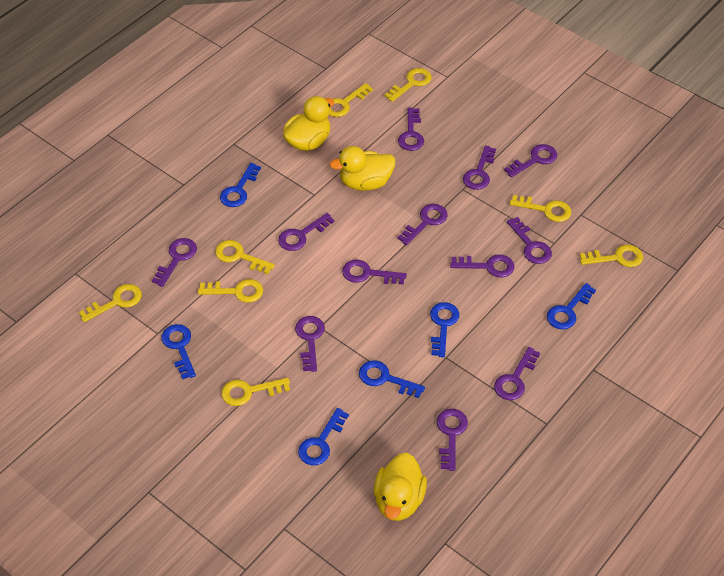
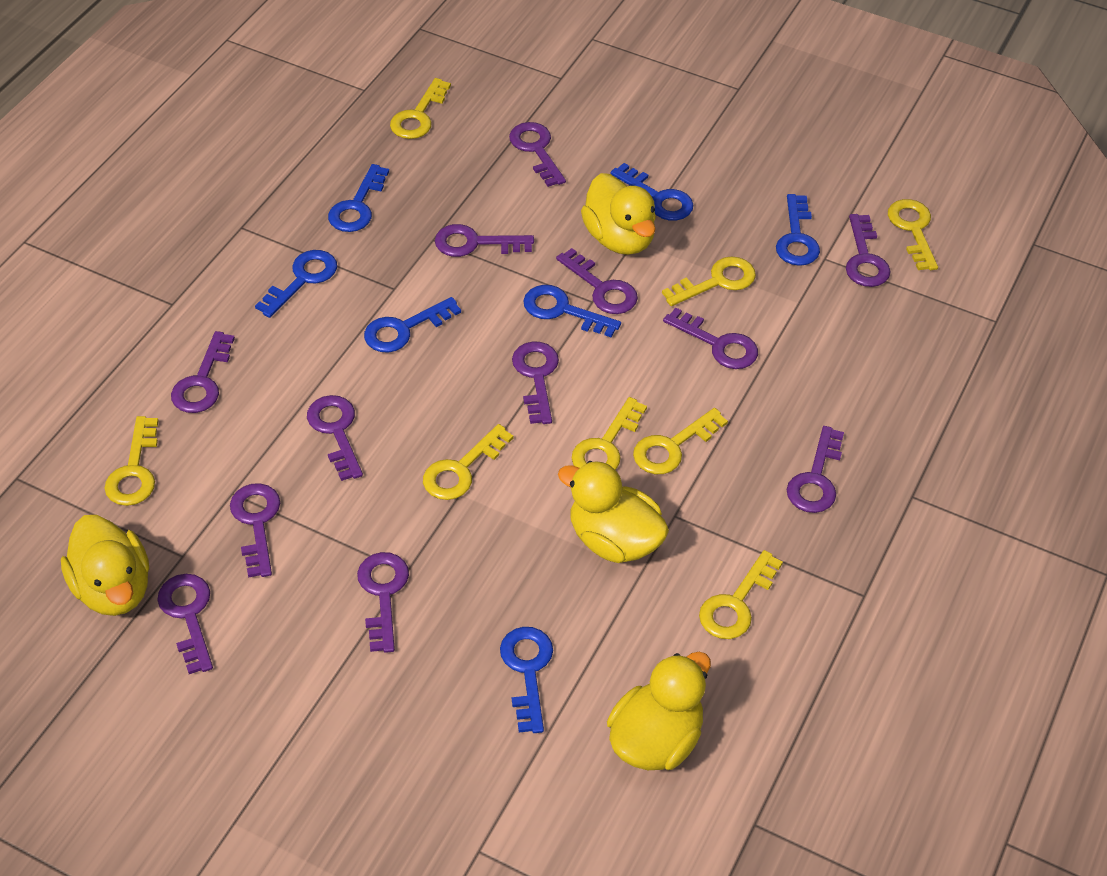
blue key: 6 -> 7
yellow duck: 3 -> 4

